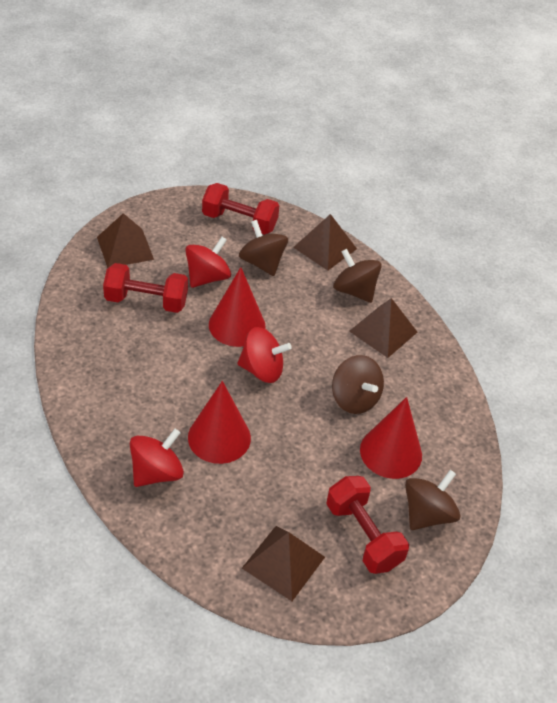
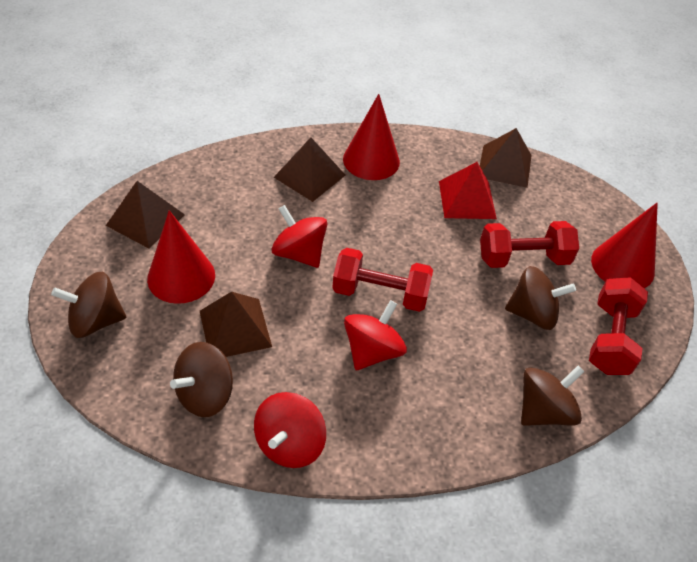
red pyramid: 0 -> 1

